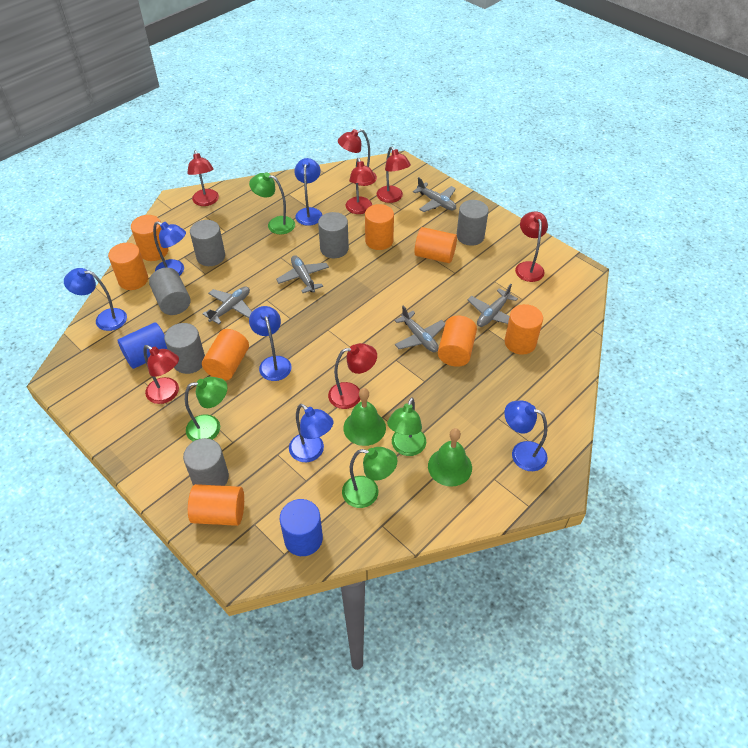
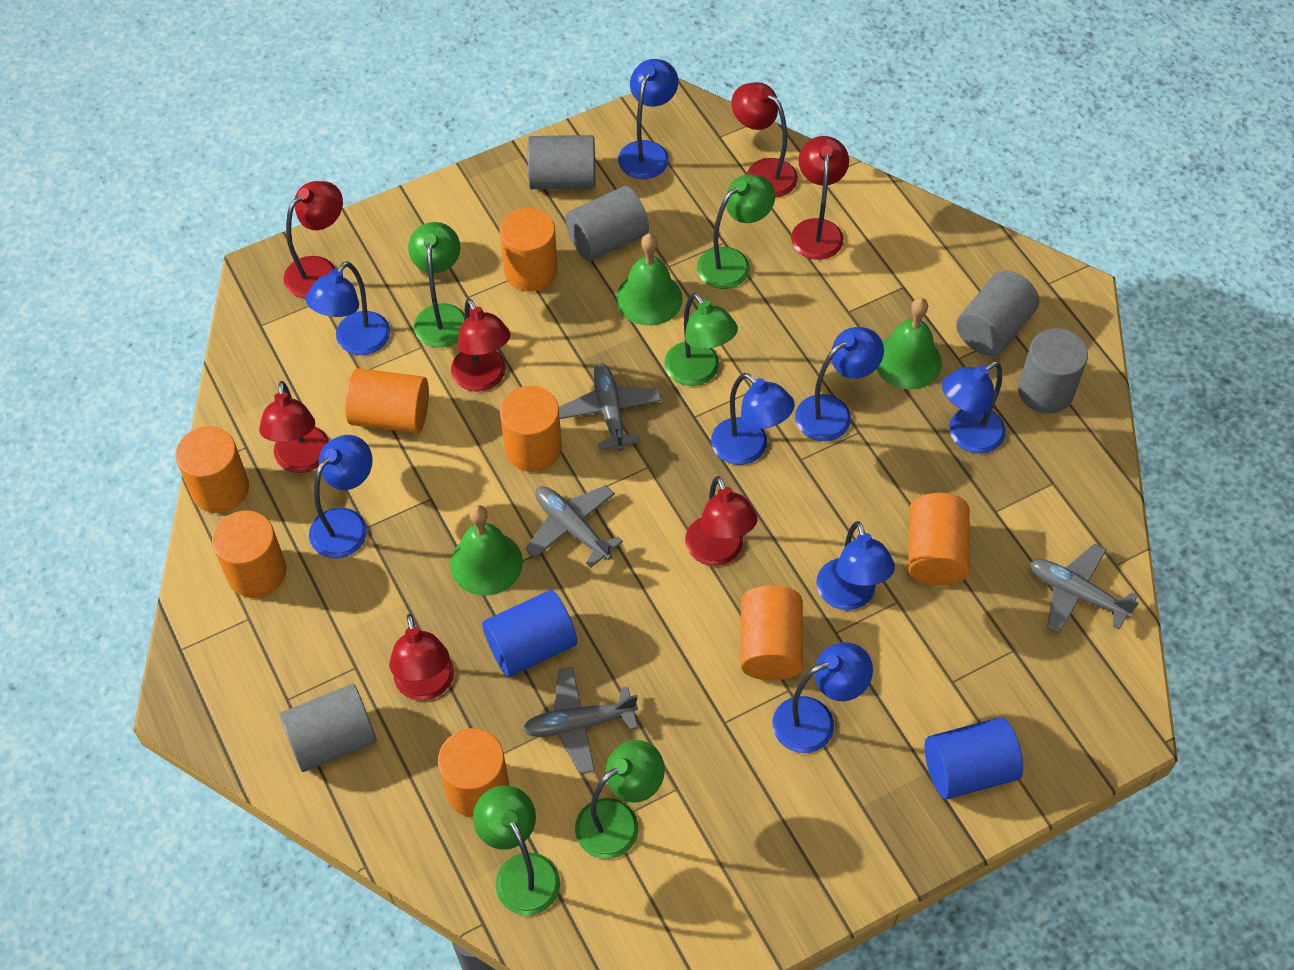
blue lamp: 6 -> 8
green bell: 2 -> 3
green lamp: 4 -> 5
grey cylinder: 6 -> 5
grey plane: 5 -> 4

